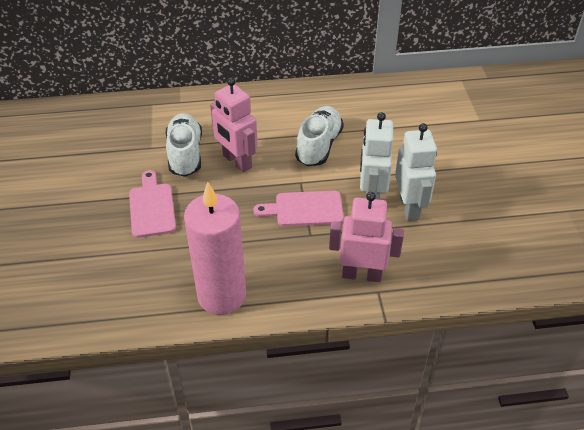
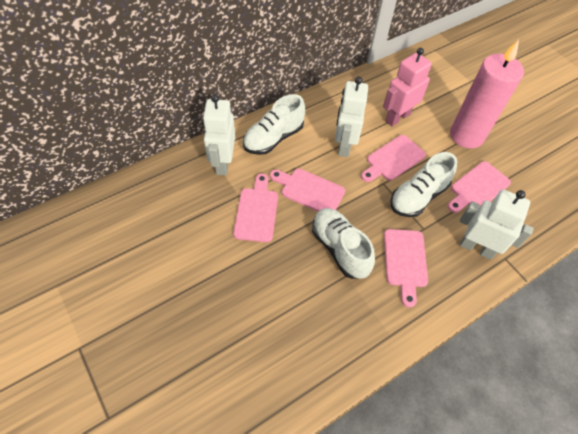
pink cutting board: 2 -> 5
pink robot: 2 -> 1
white robot: 2 -> 3
white shoe: 2 -> 3

